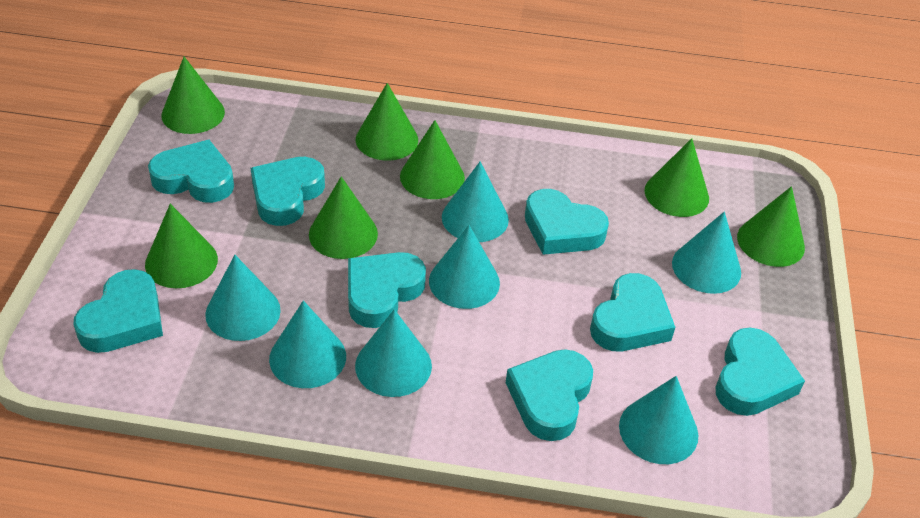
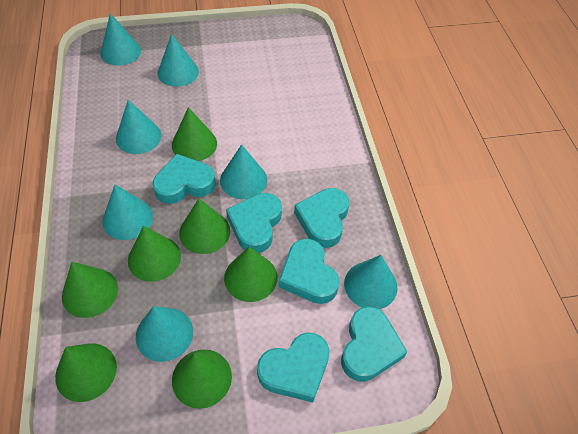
turquoise heart: 8 -> 6

